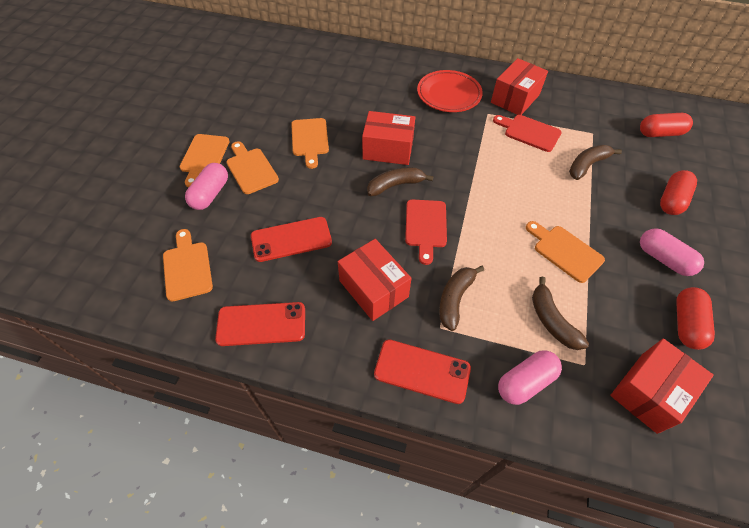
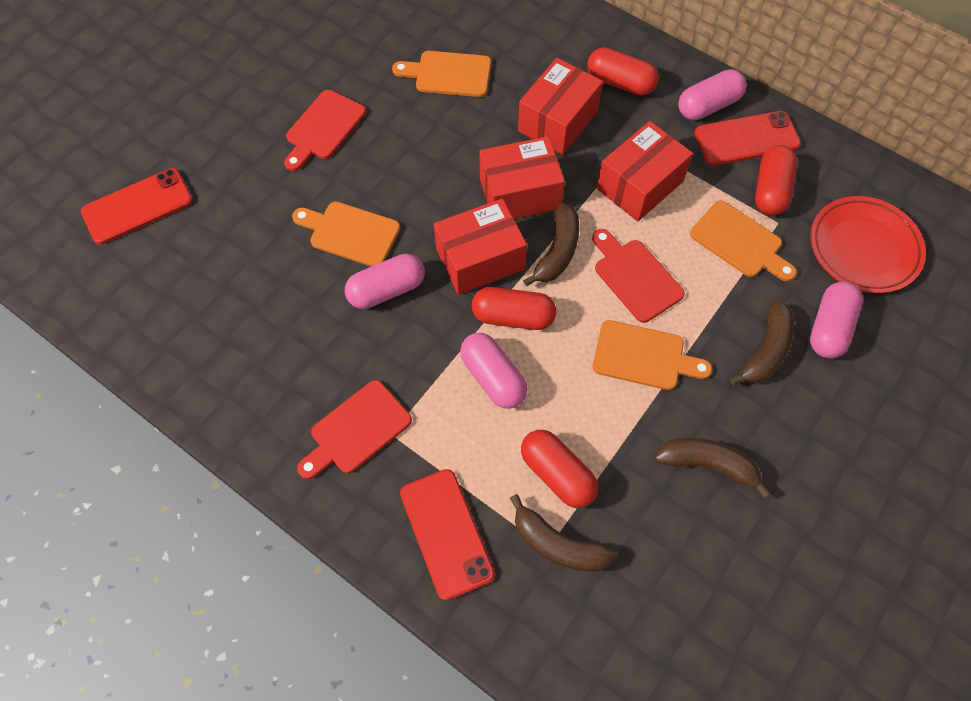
orange cutting board: 5 -> 4
pink capsule: 3 -> 4
red capsule: 3 -> 4
red cutting board: 2 -> 3

